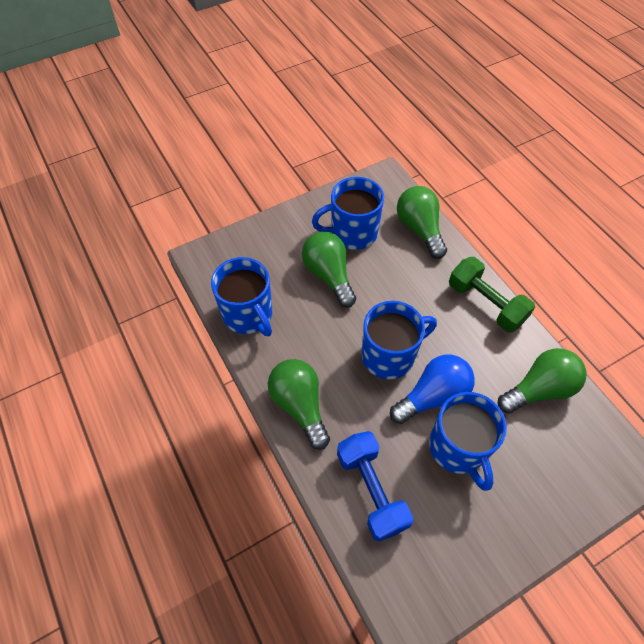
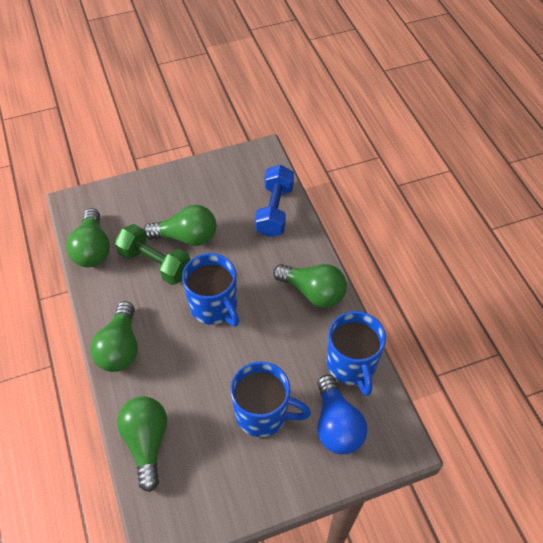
blue mug: 4 -> 3
green light bulb: 4 -> 5

